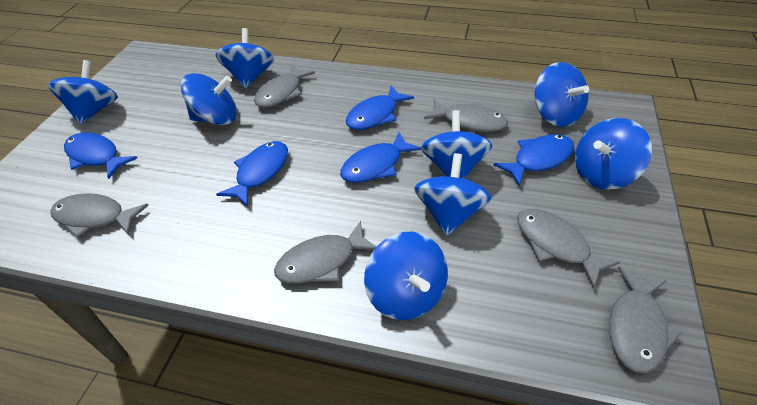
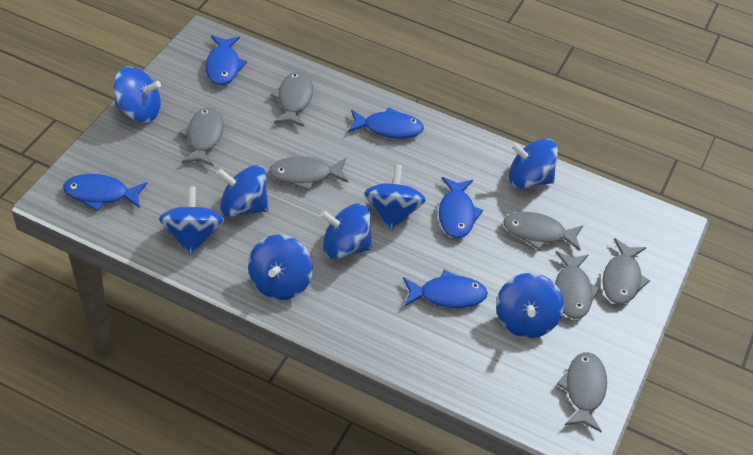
grey fish: 6 -> 7

